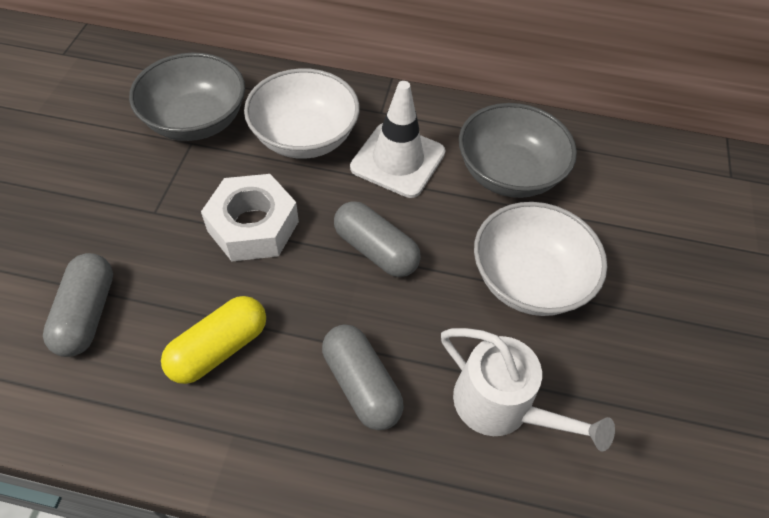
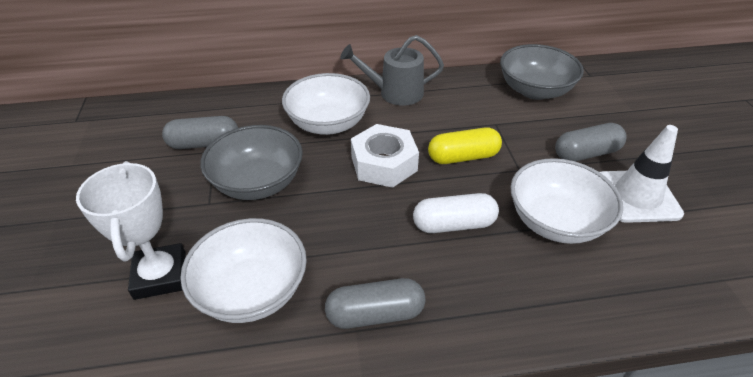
grey watering can: 0 -> 1
white bowl: 2 -> 3
white capsule: 0 -> 1
white trophy: 0 -> 1
white watering can: 1 -> 0

